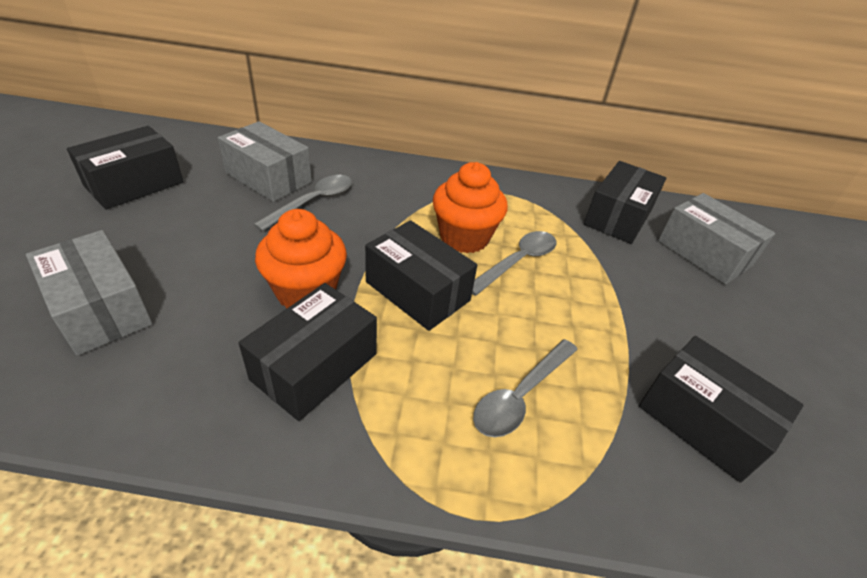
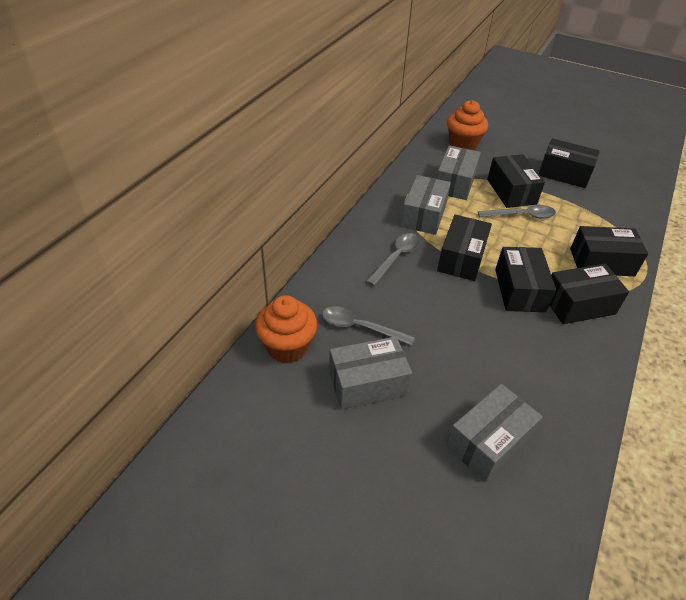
black box: 5 -> 6
grey box: 3 -> 4

